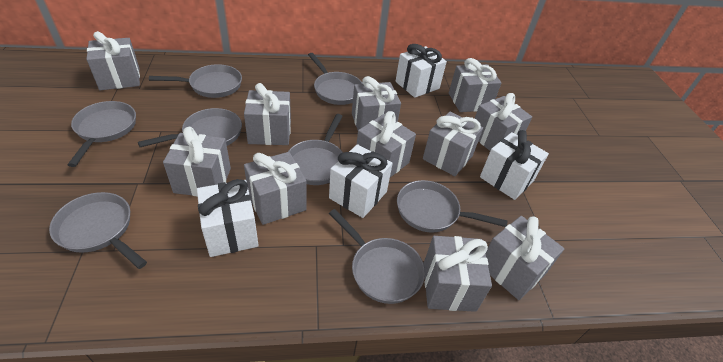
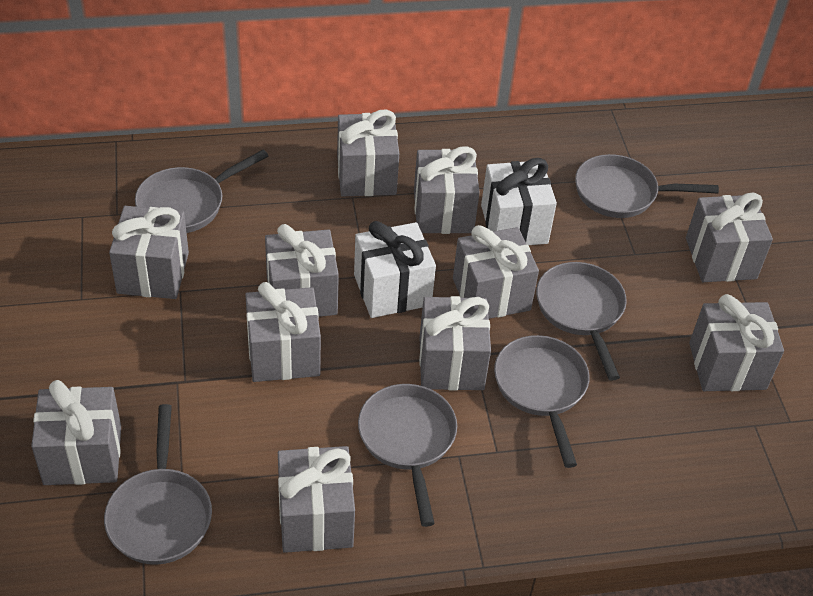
grey pan: 8 -> 6
white gift: 4 -> 2

